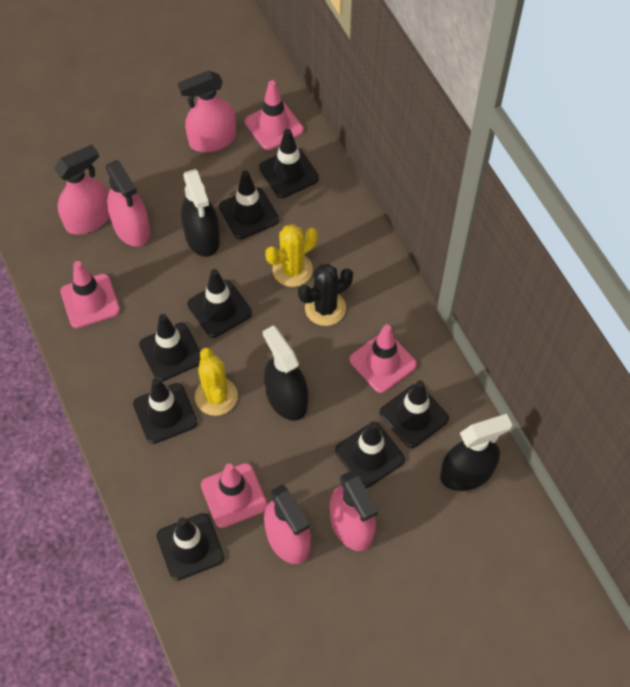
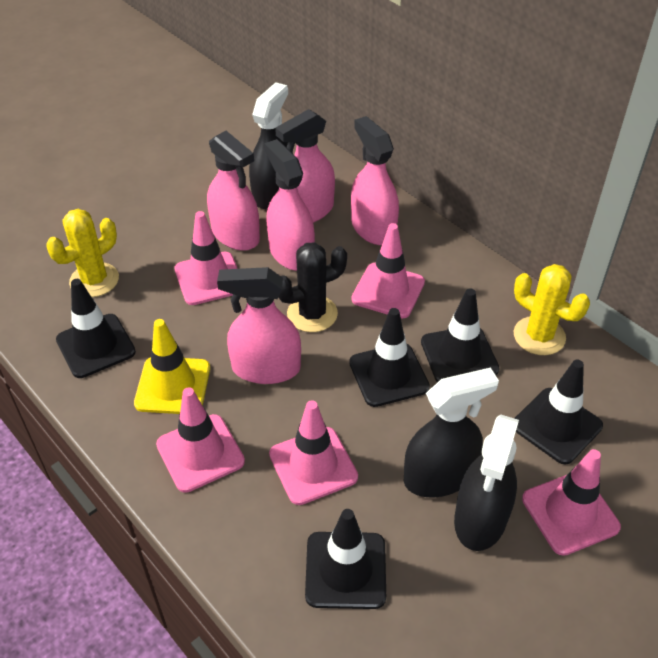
black traffic cone: 8 -> 5
pink traffic cone: 4 -> 5
yellow traffic cone: 0 -> 1

